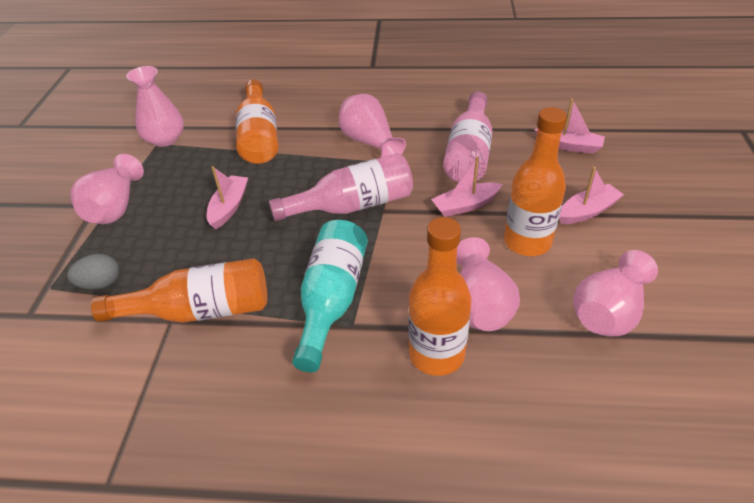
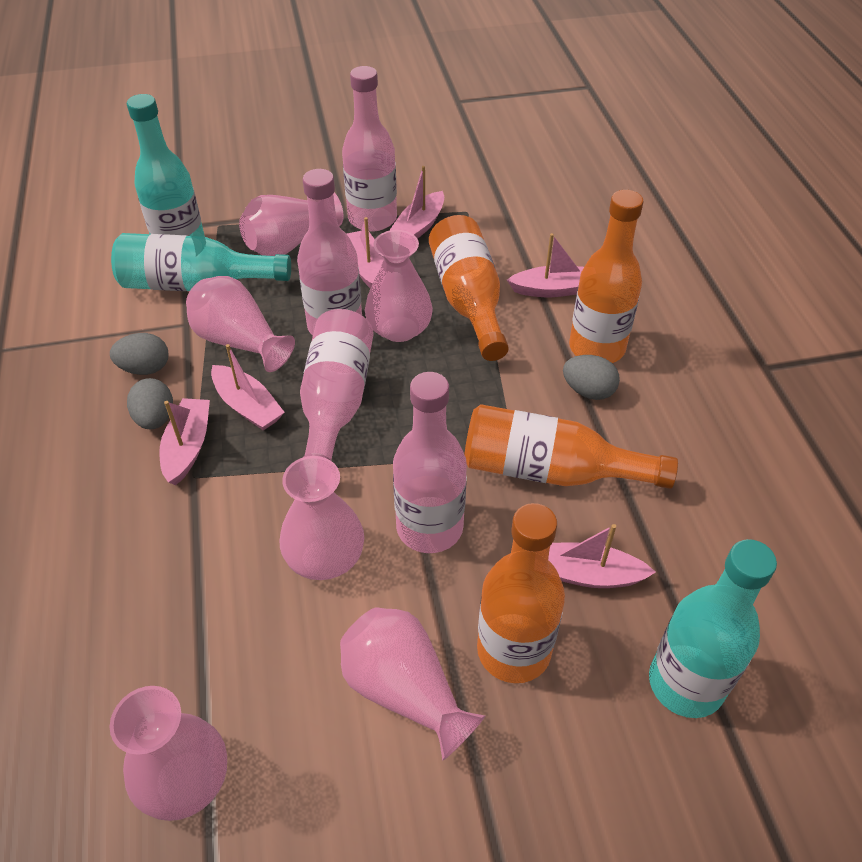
grey egg: 1 -> 3
pink boat: 4 -> 6
pink bottle: 2 -> 4
pink vase: 5 -> 6
turquoise bottle: 1 -> 3

